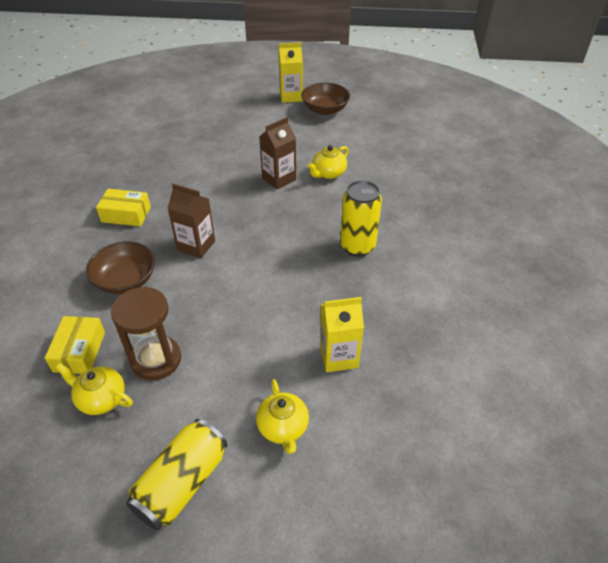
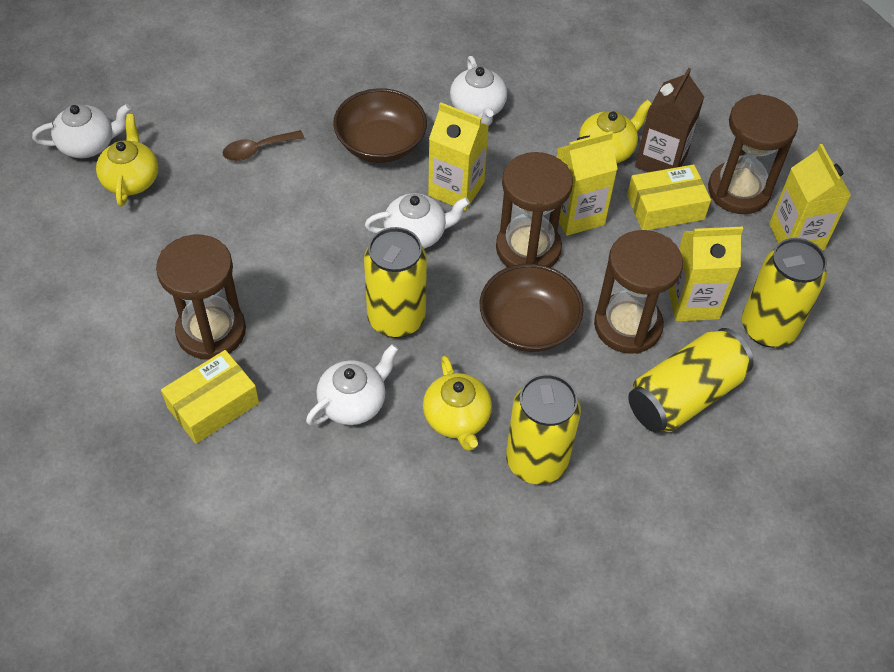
brown carton: 2 -> 1
brown hourglass: 1 -> 4
brown spoon: 0 -> 1
white teapot: 0 -> 4
yellow can: 2 -> 4
yellow carton: 2 -> 4

